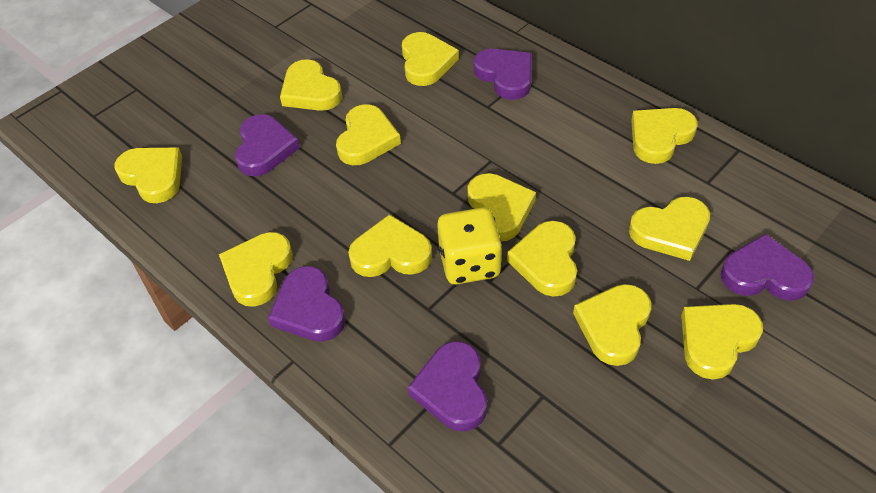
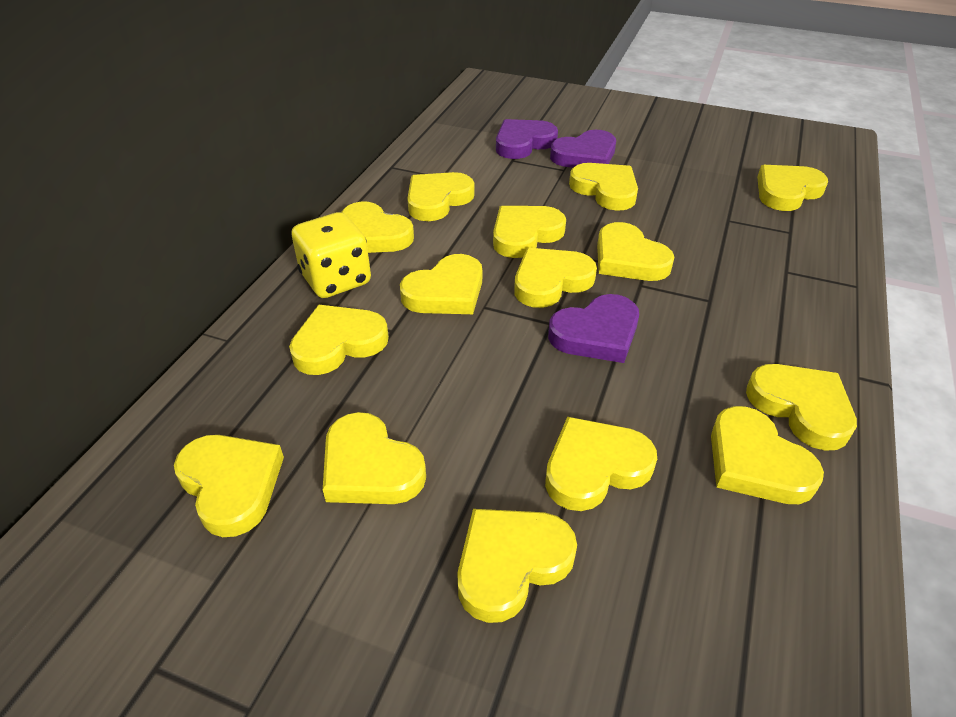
purple heart: 5 -> 3
yellow heart: 12 -> 15

